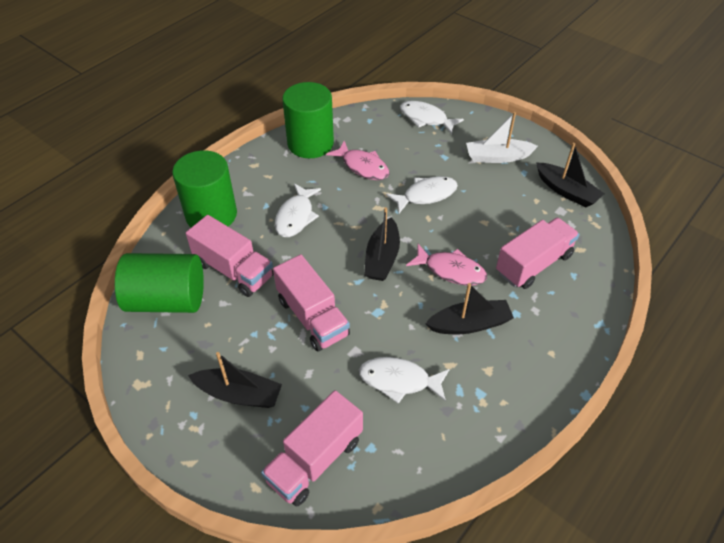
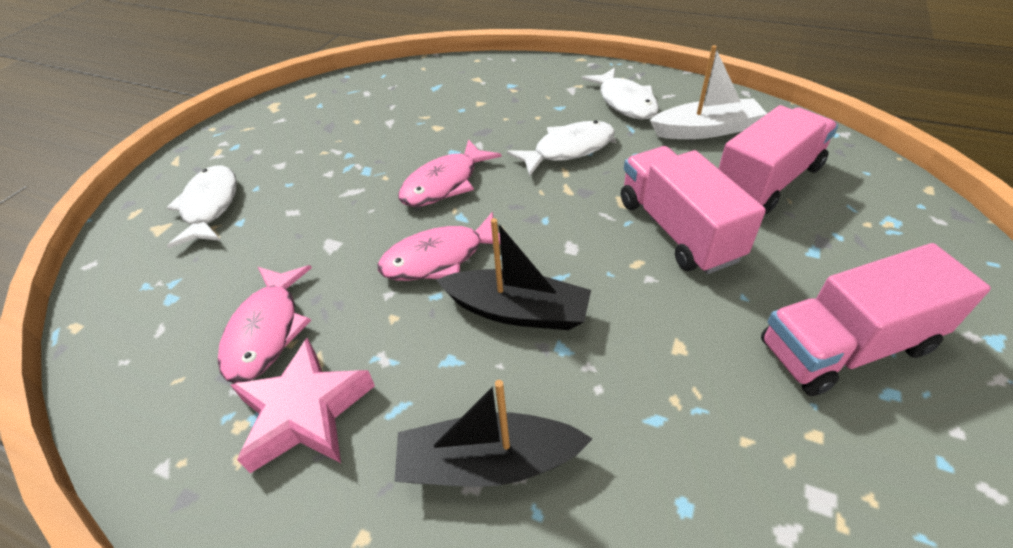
black boat: 4 -> 2
green cylinder: 3 -> 0
pink fish: 2 -> 3
pink star: 0 -> 1
pink truck: 4 -> 3
white fish: 4 -> 3

